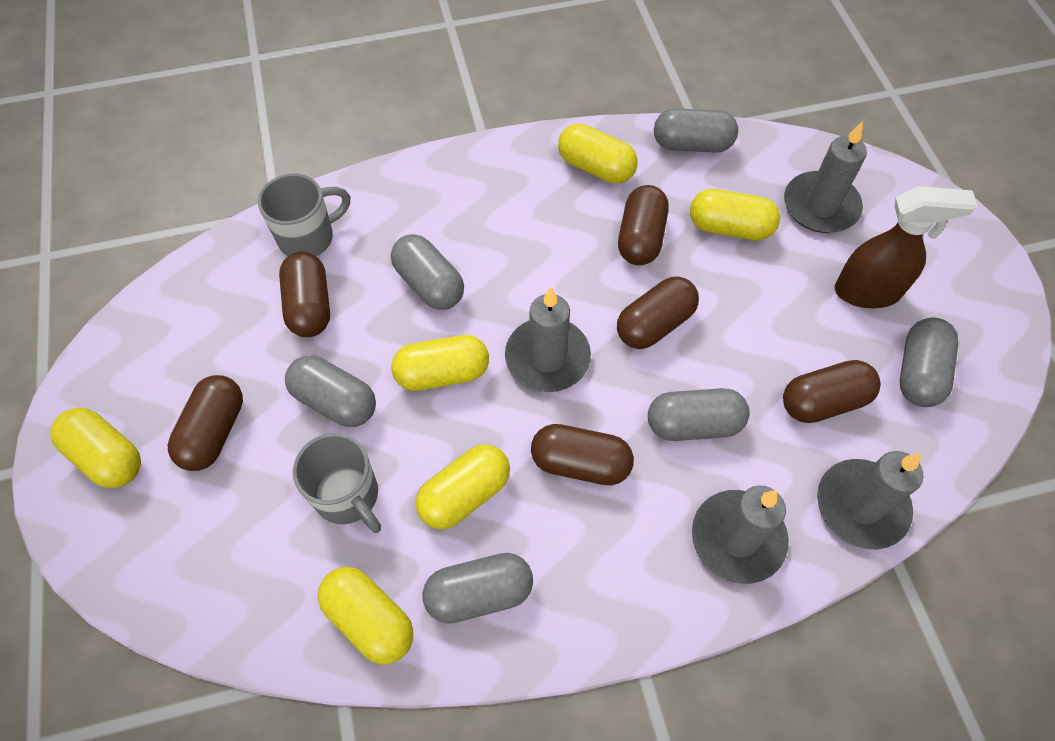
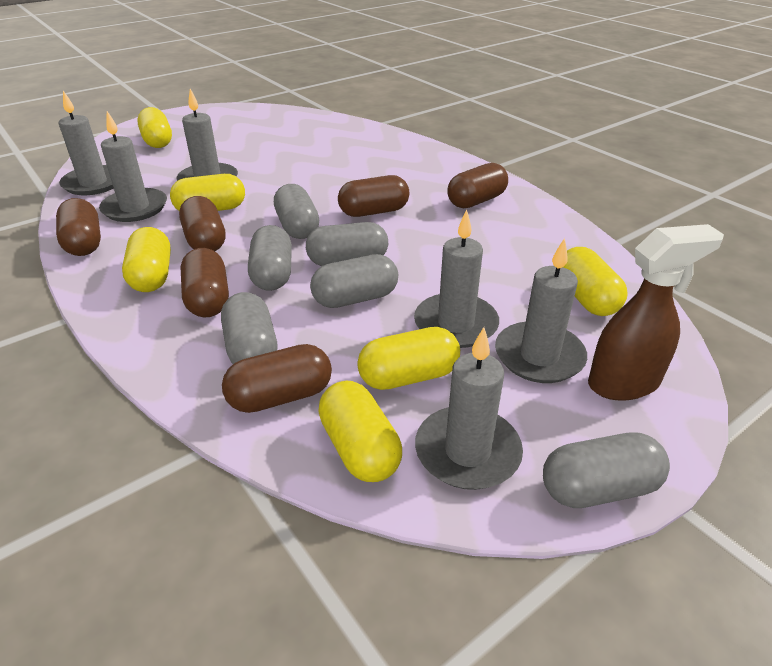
grey candle: 4 -> 6
grey mug: 2 -> 0

